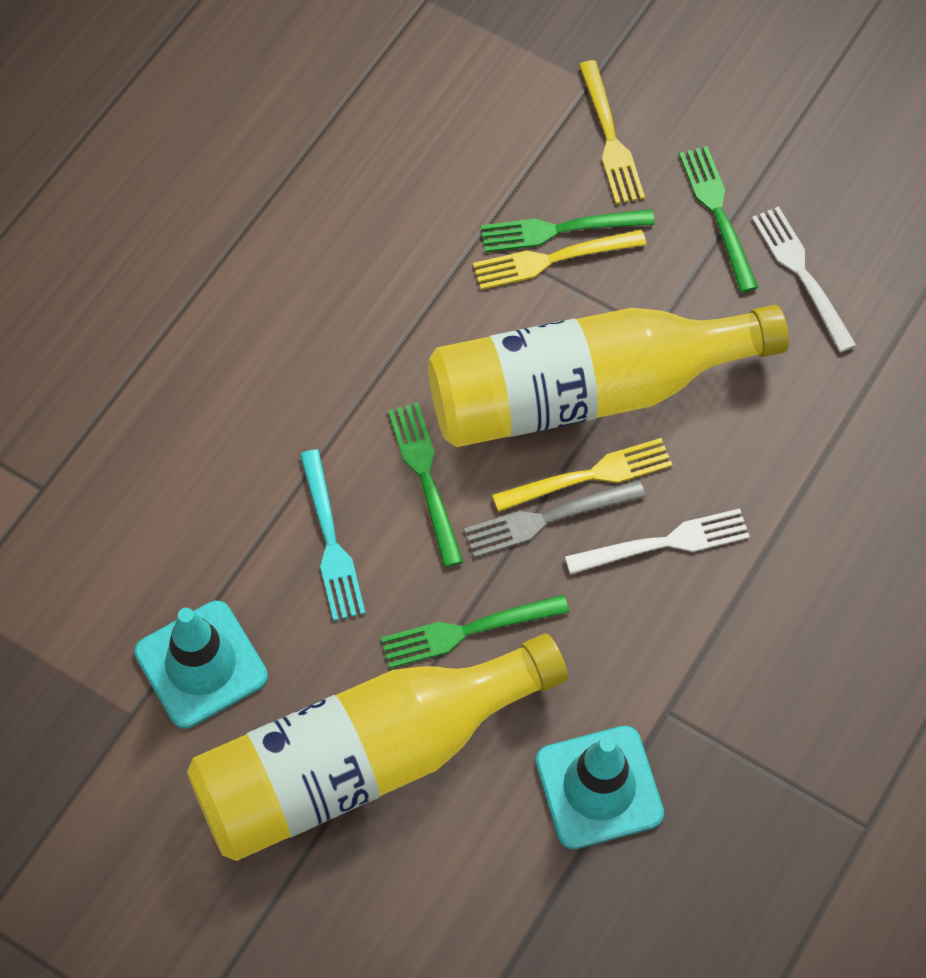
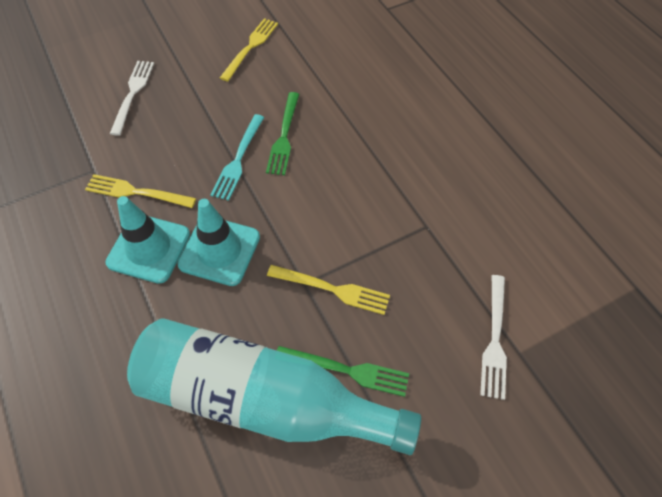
green fork: 4 -> 2
grey fork: 1 -> 0
turquoise bottle: 0 -> 1
yellow bottle: 2 -> 0

